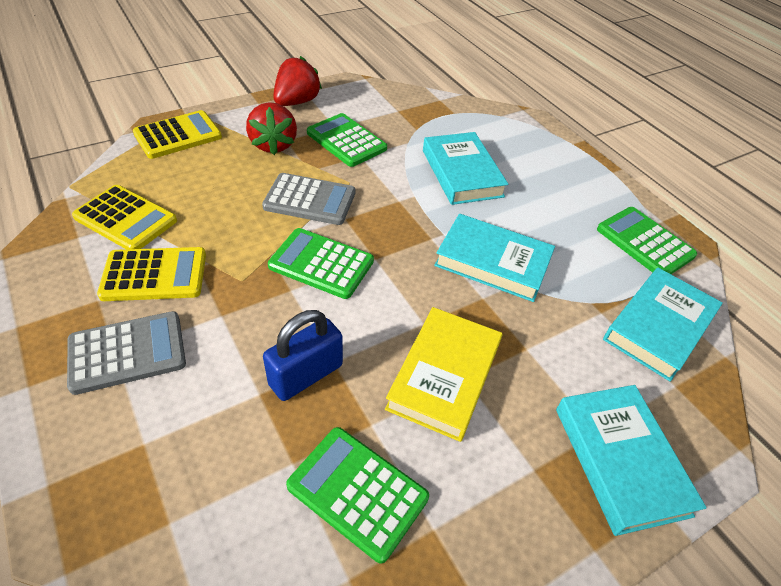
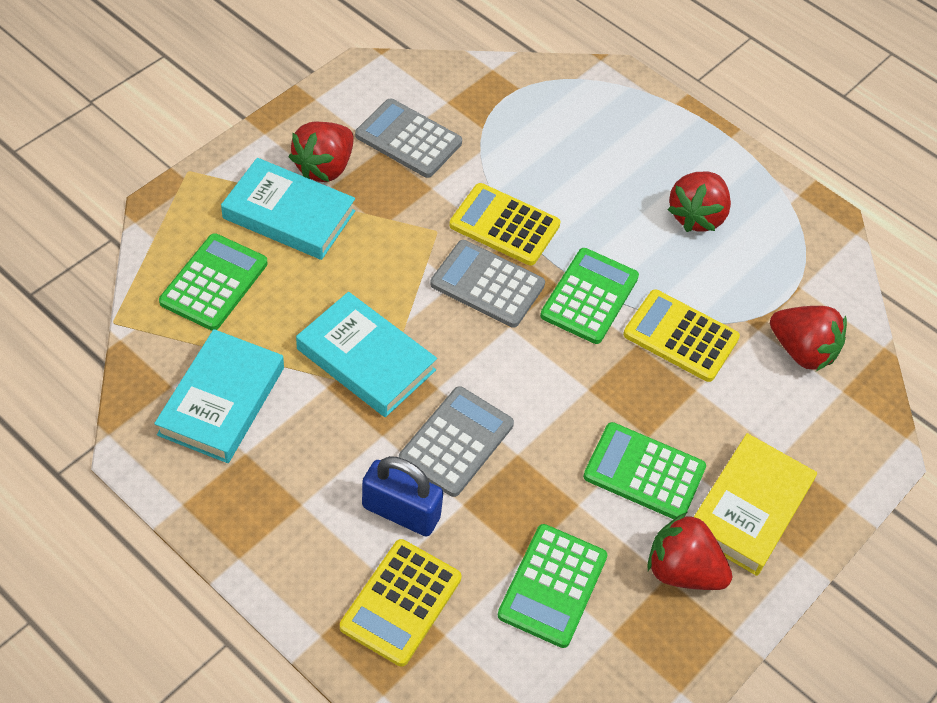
grey calculator: 2 -> 3
red strawberry: 2 -> 4
turquoise book: 4 -> 3

